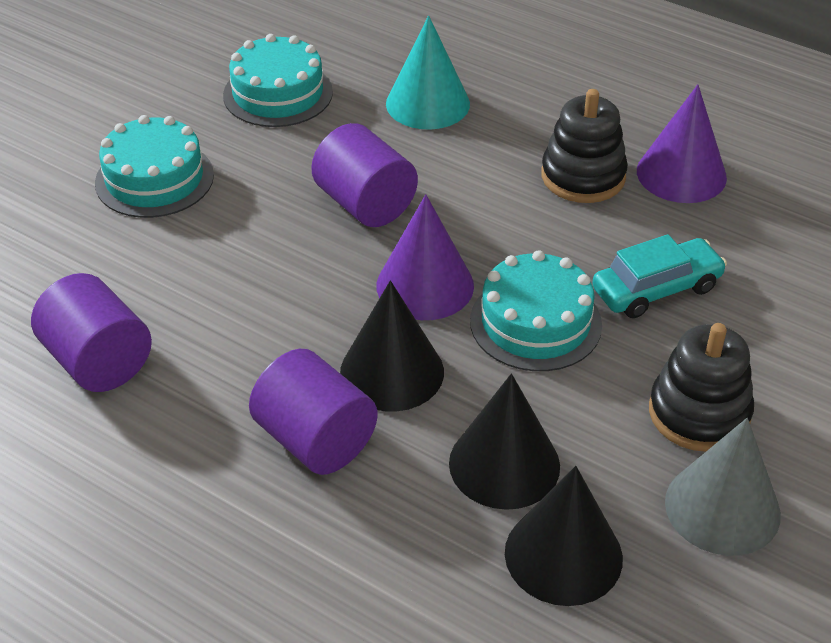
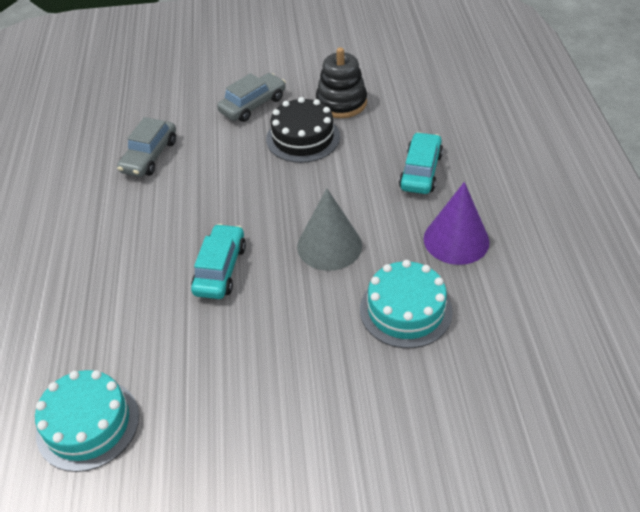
black cake: 0 -> 1
black cone: 3 -> 0
black stacking toy: 2 -> 1
grey car: 0 -> 2
purple cone: 2 -> 1
purple cylinder: 3 -> 0
turquoise cake: 3 -> 2
turquoise car: 1 -> 2
turquoise cone: 1 -> 0

